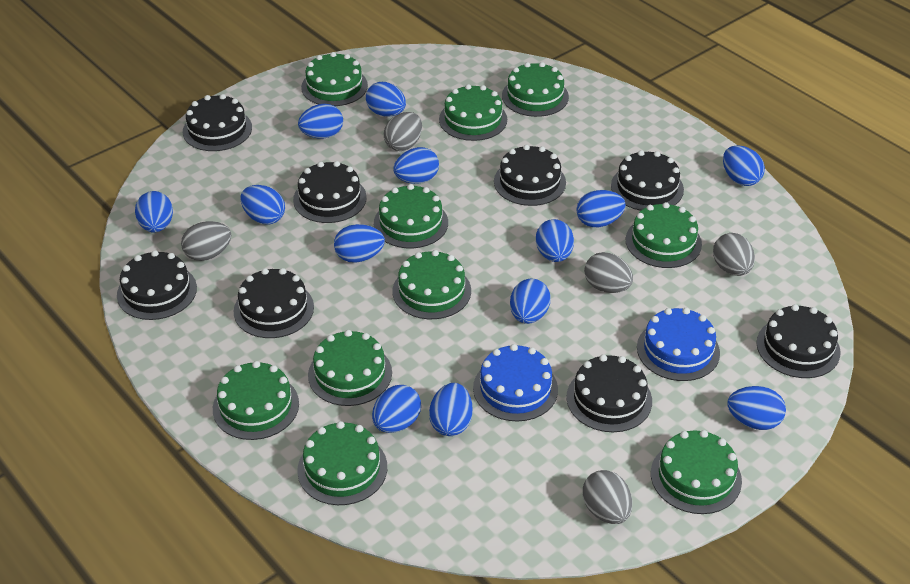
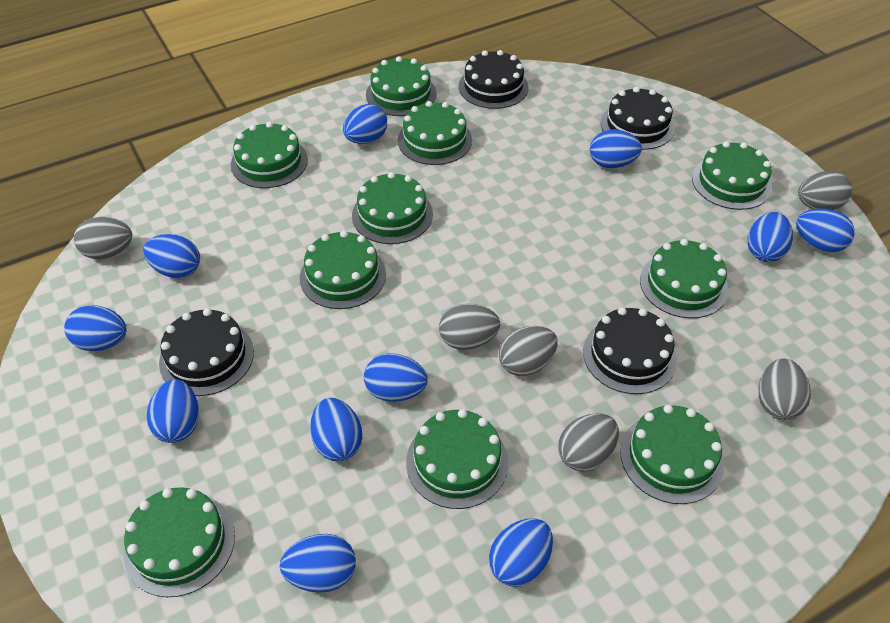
black cake: 8 -> 4
blue cake: 2 -> 0
blue egg: 13 -> 11
grey egg: 5 -> 6

